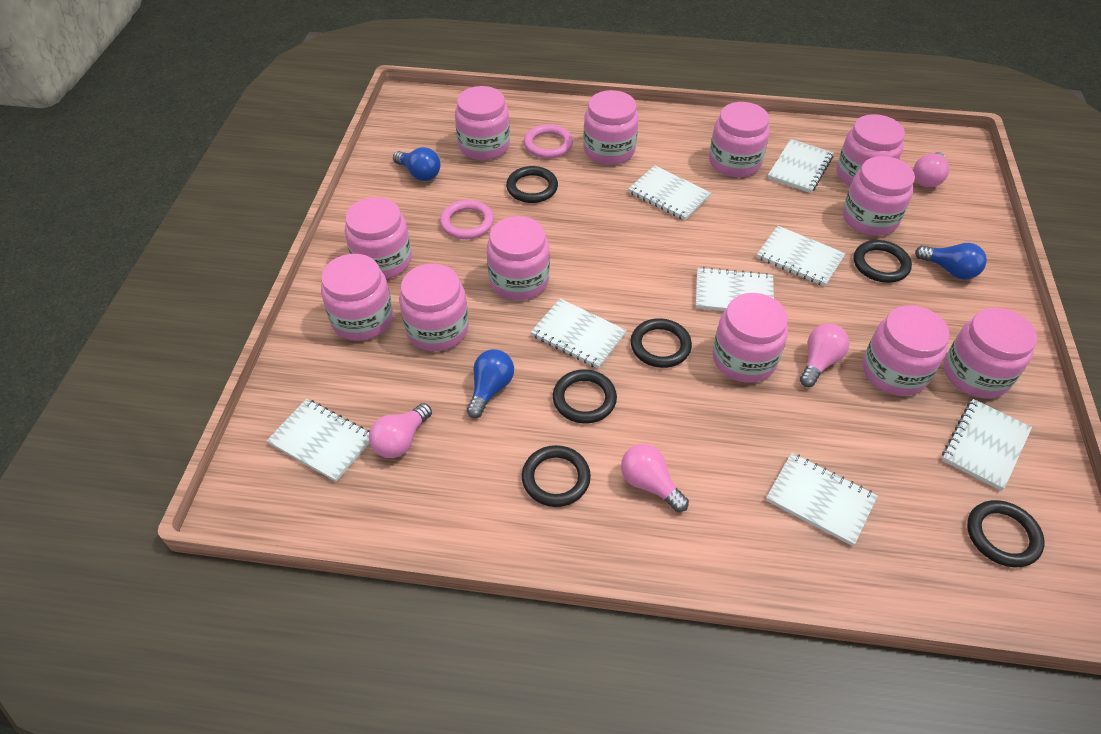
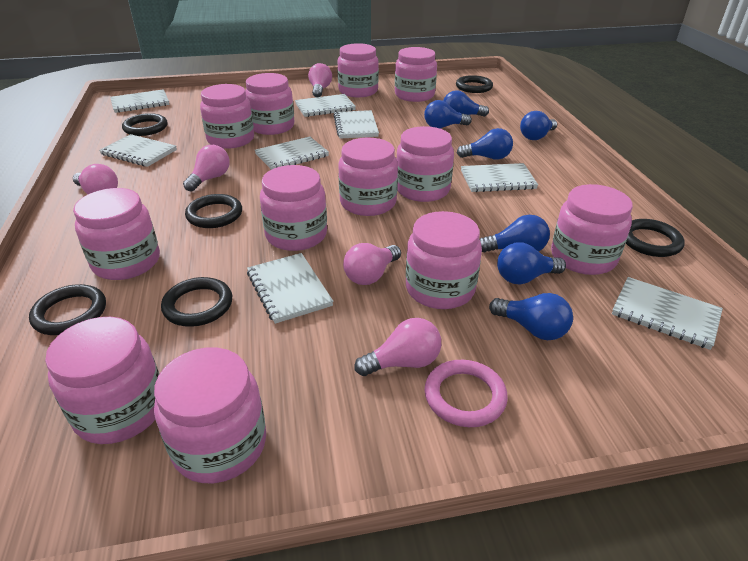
blue light bulb: 3 -> 7
pink light bulb: 4 -> 5
pink ring: 2 -> 1

